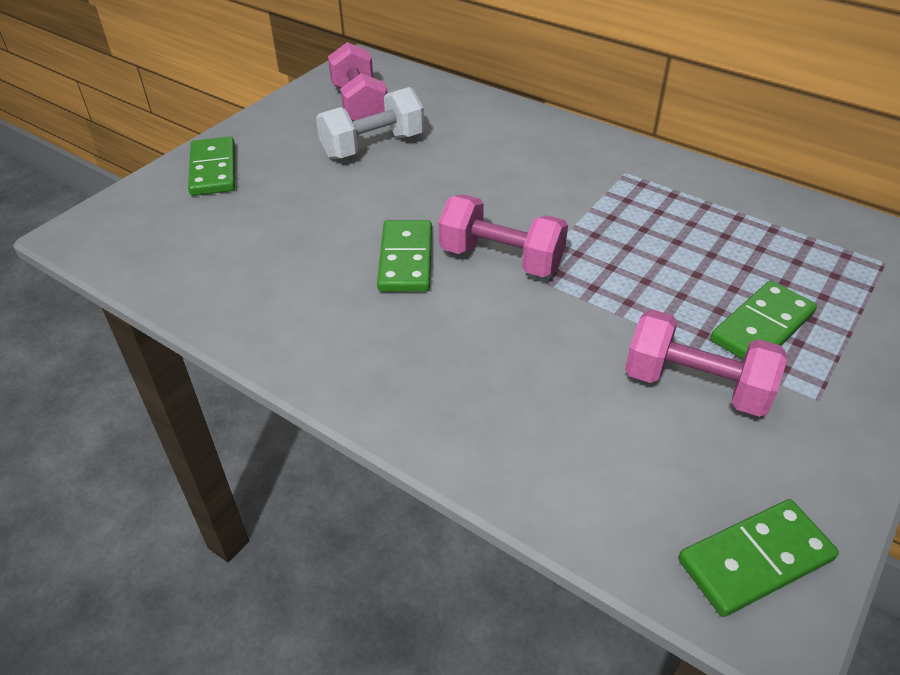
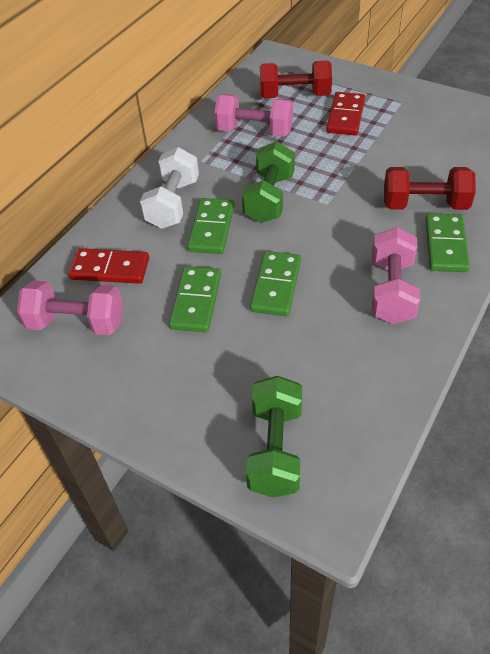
green dumbbell: 0 -> 2
red domino: 0 -> 2
red dumbbell: 0 -> 2

